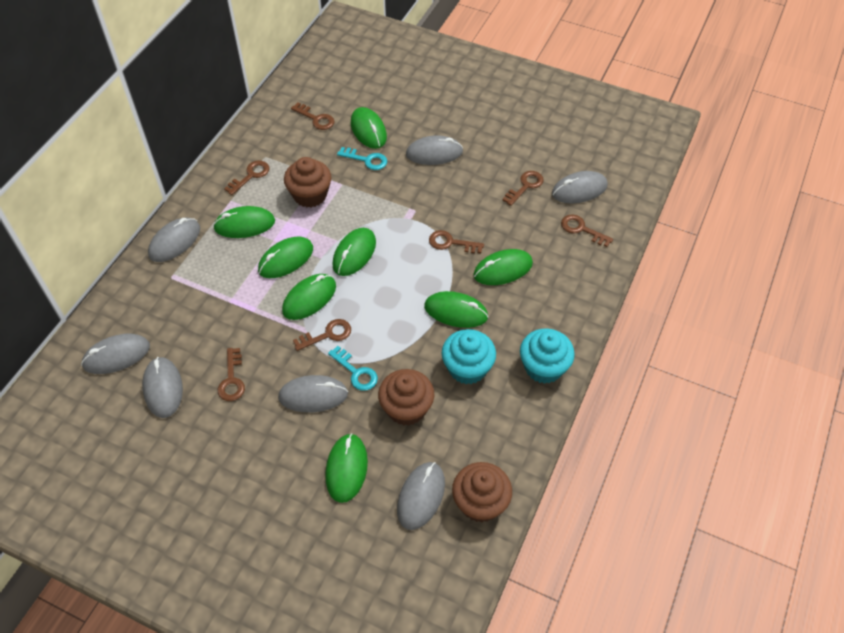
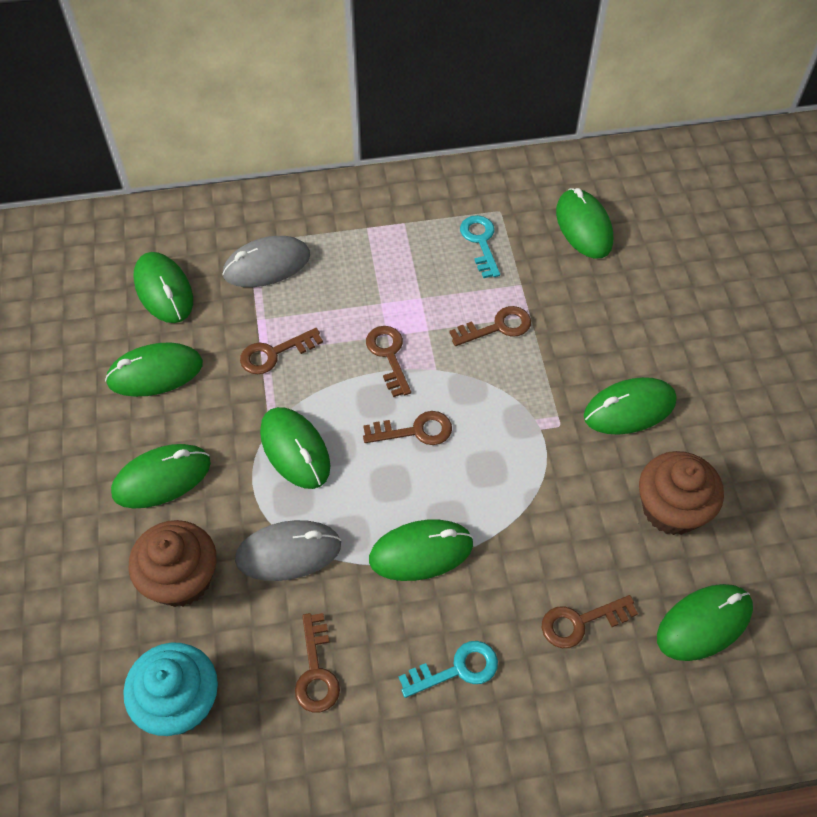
brown cupcake: 3 -> 2
brown key: 7 -> 6
grey mouse: 7 -> 2
turquoise cupcake: 2 -> 1

